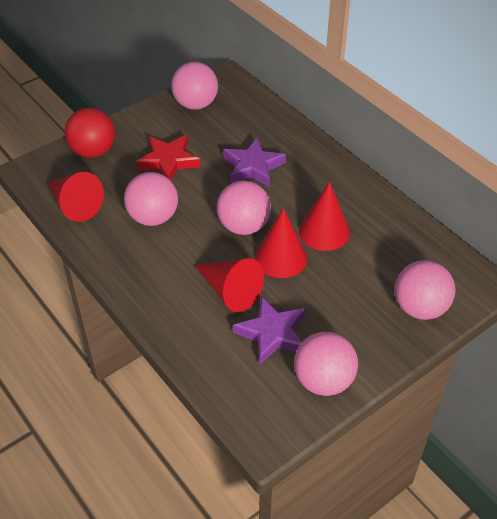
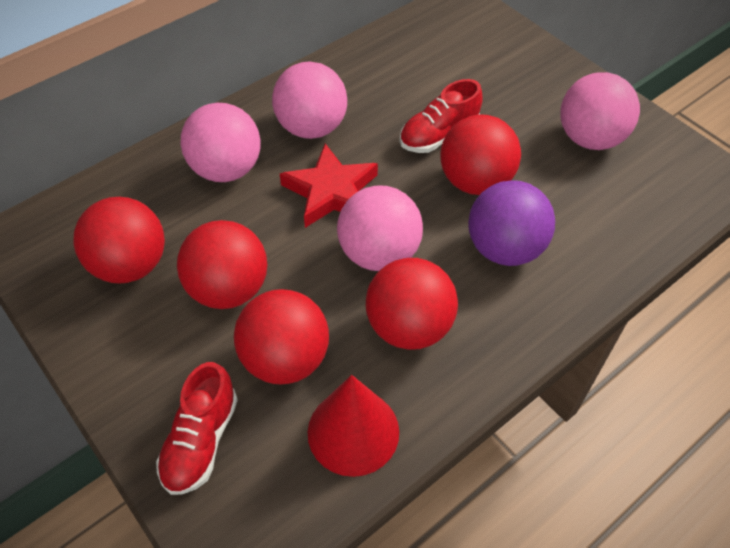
pink ball: 5 -> 4
purple ball: 0 -> 1
purple star: 2 -> 0
red ball: 1 -> 5
red cone: 4 -> 1
red shoe: 0 -> 2

